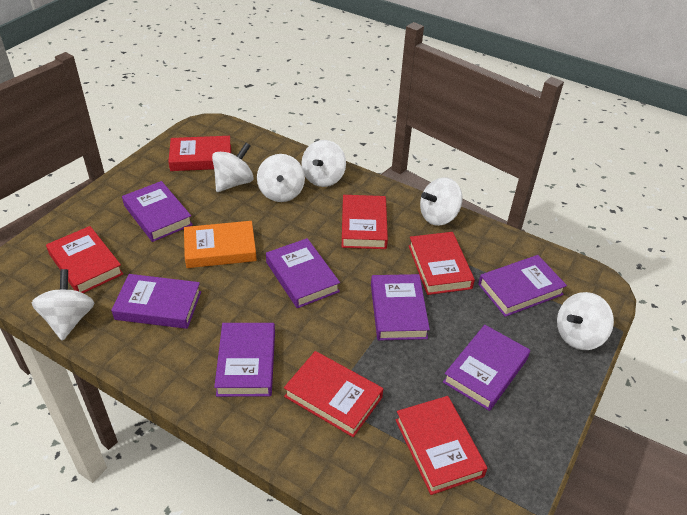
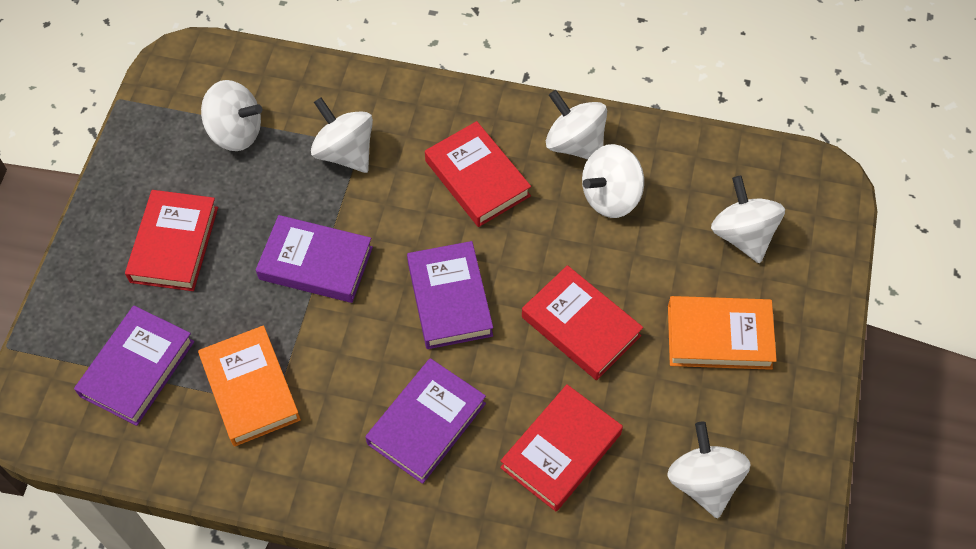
orange book: 1 -> 2
purple book: 7 -> 4
red book: 6 -> 4

